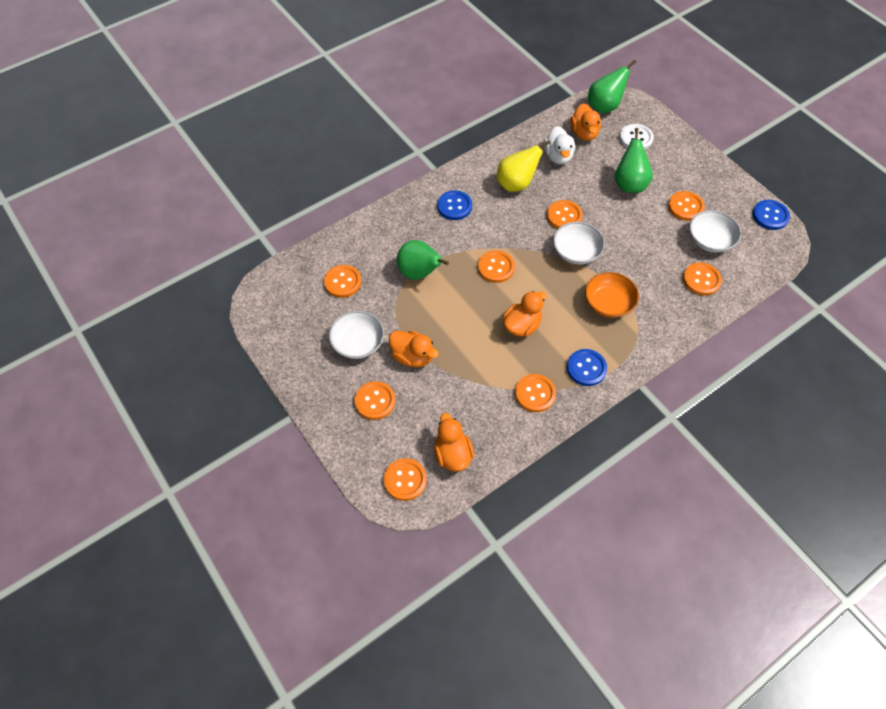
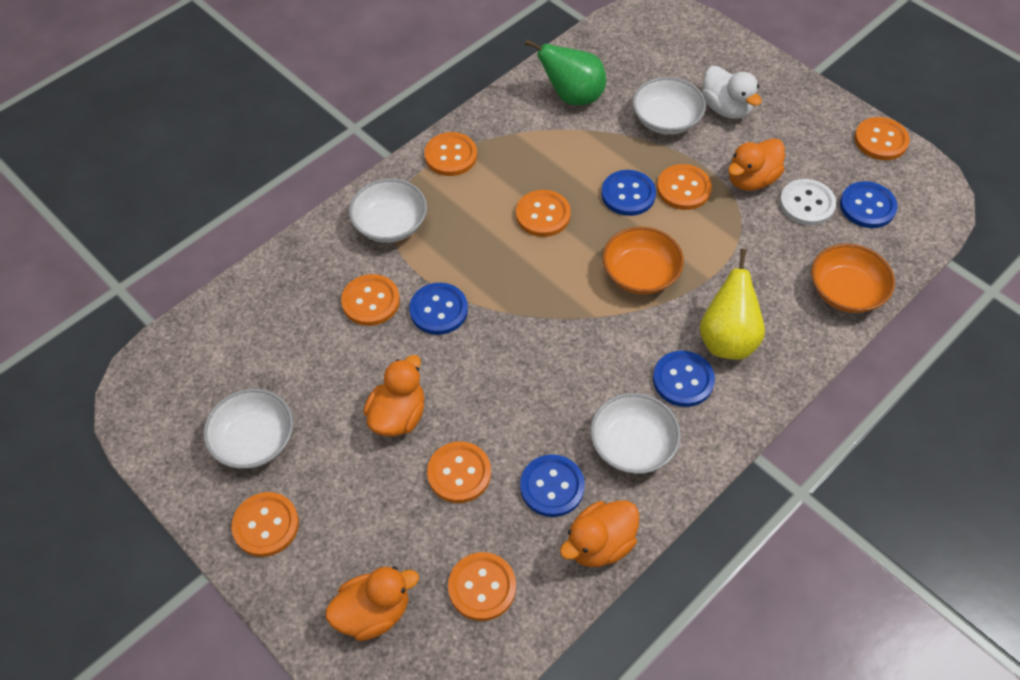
blue button: 3 -> 5
green pear: 3 -> 1
orange bowl: 1 -> 2
white bowl: 3 -> 4

